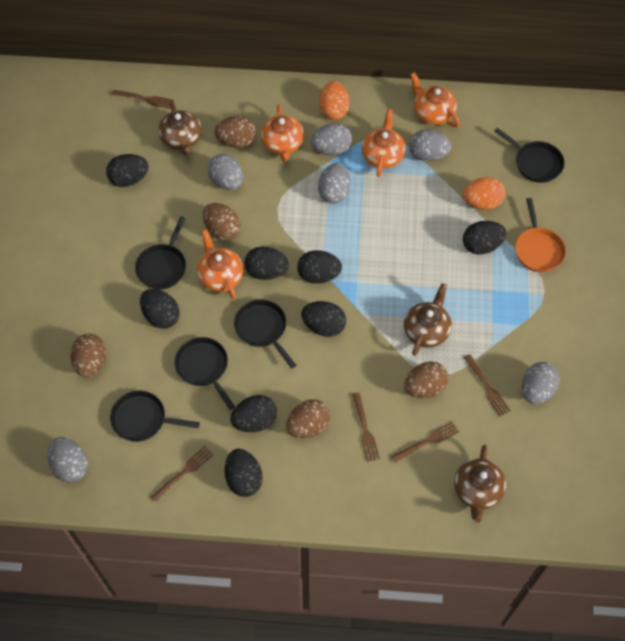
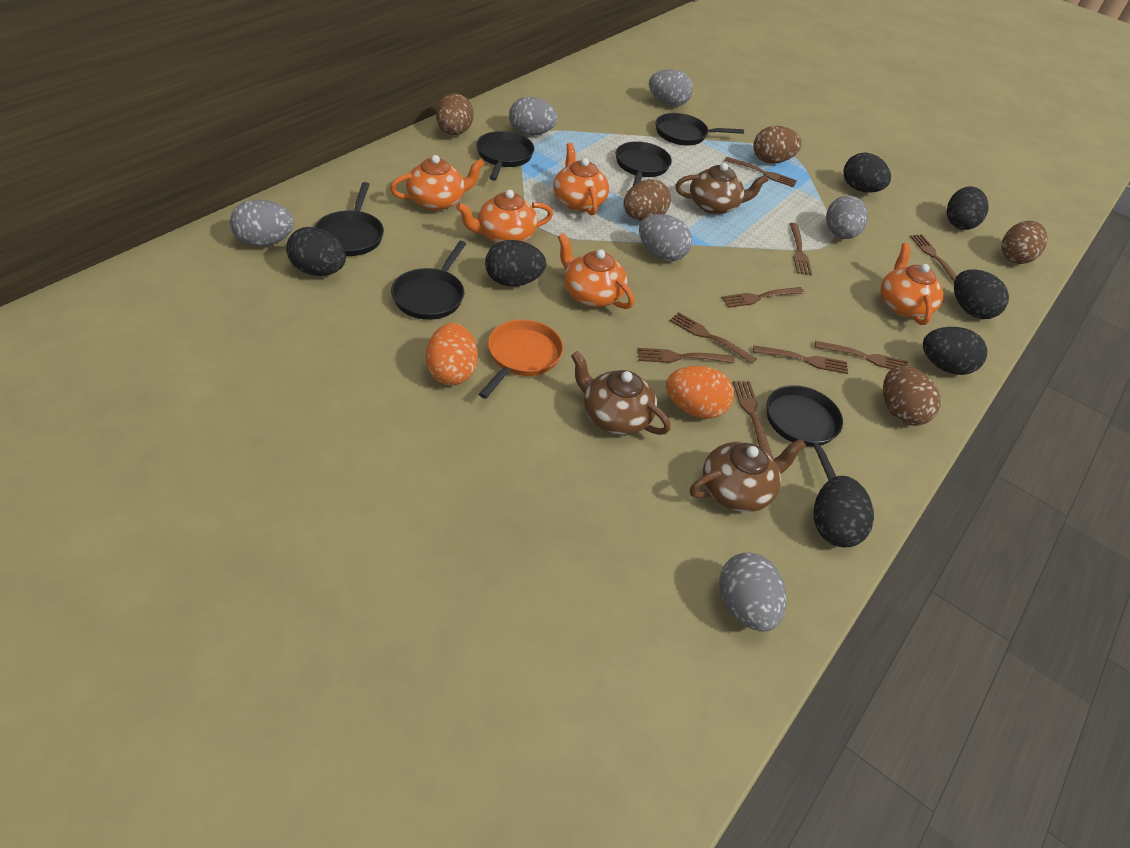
black egg: 8 -> 7
black pan: 5 -> 6
brown fork: 5 -> 9
orange teapot: 4 -> 5

